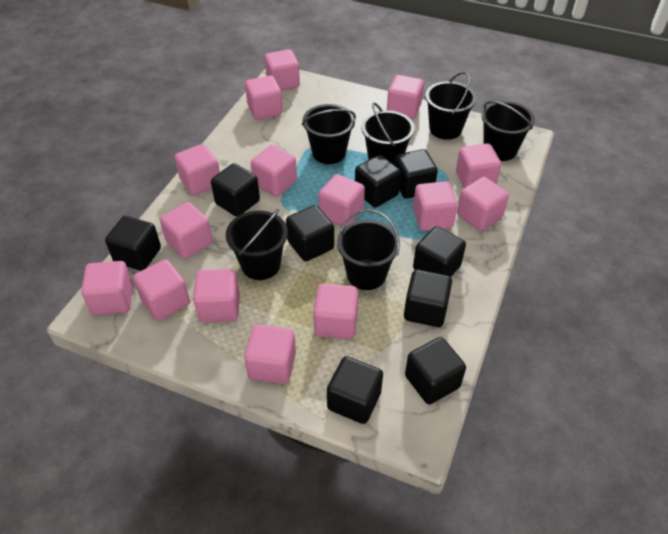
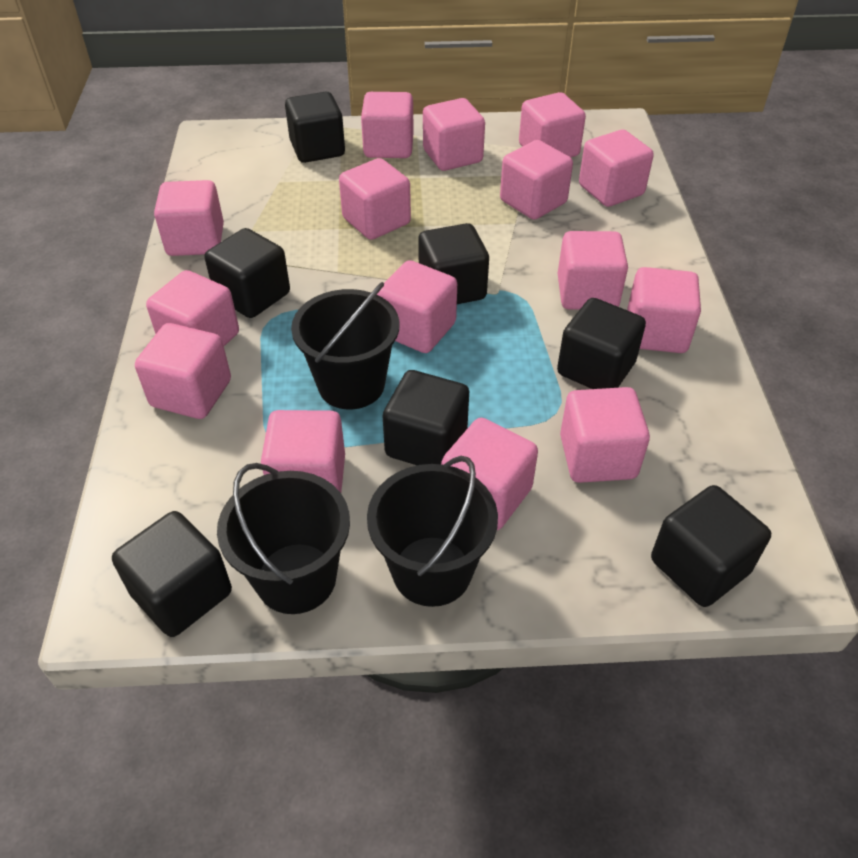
black bucket: 6 -> 3
black cube: 9 -> 7

